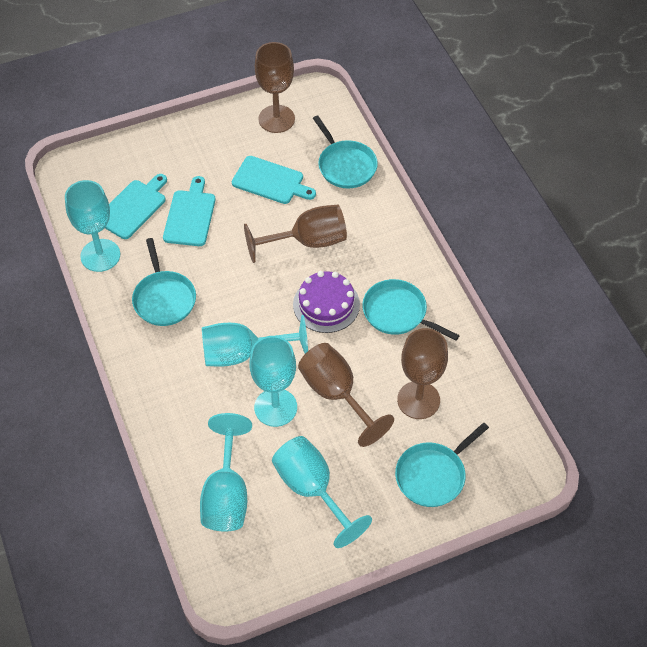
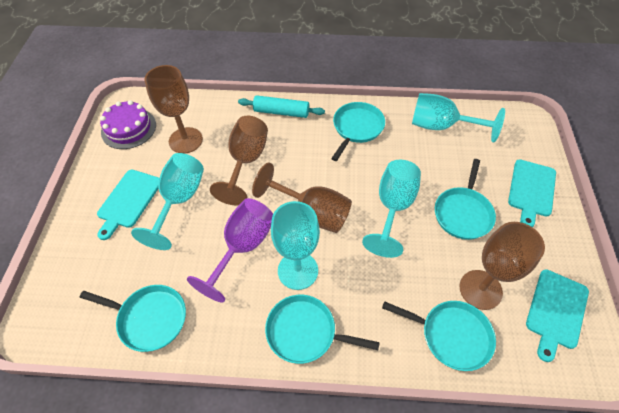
purple goblet: 0 -> 1
turquoise goblet: 5 -> 4
turquoise pan: 4 -> 5
turquoise rolling pin: 0 -> 1

